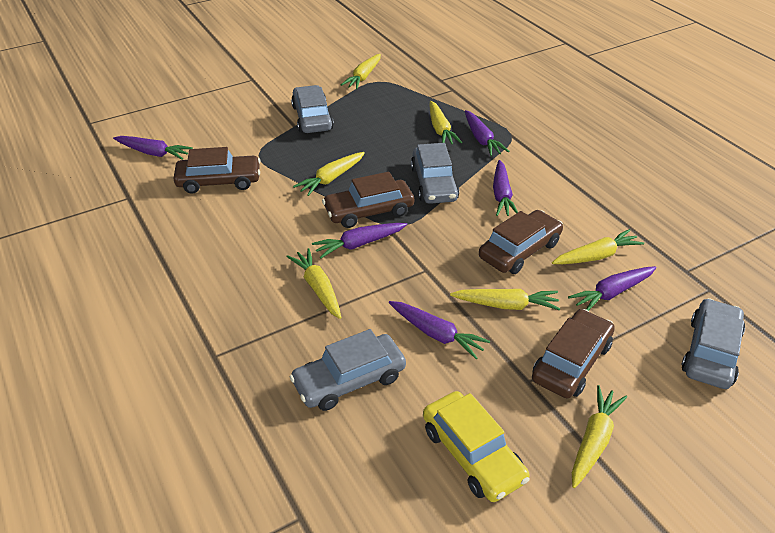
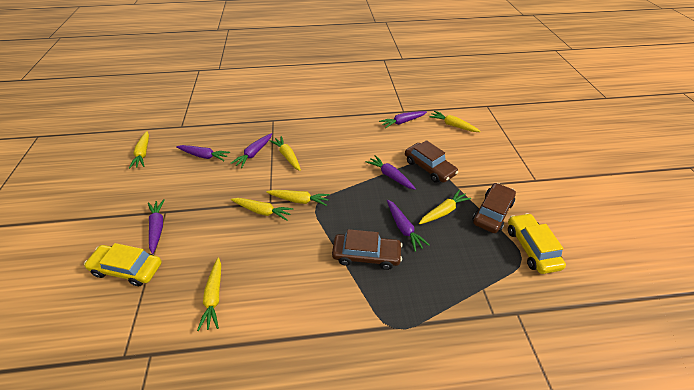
brown car: 4 -> 3
grey car: 4 -> 0
yellow car: 1 -> 2

